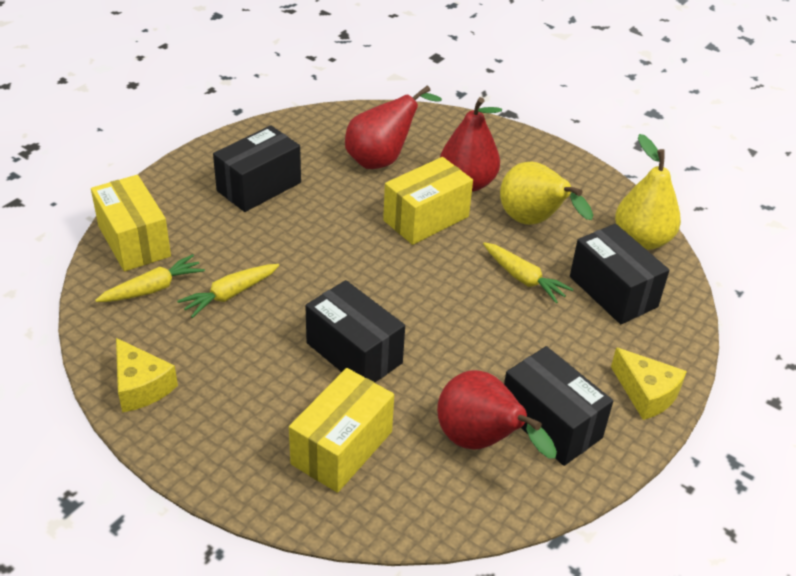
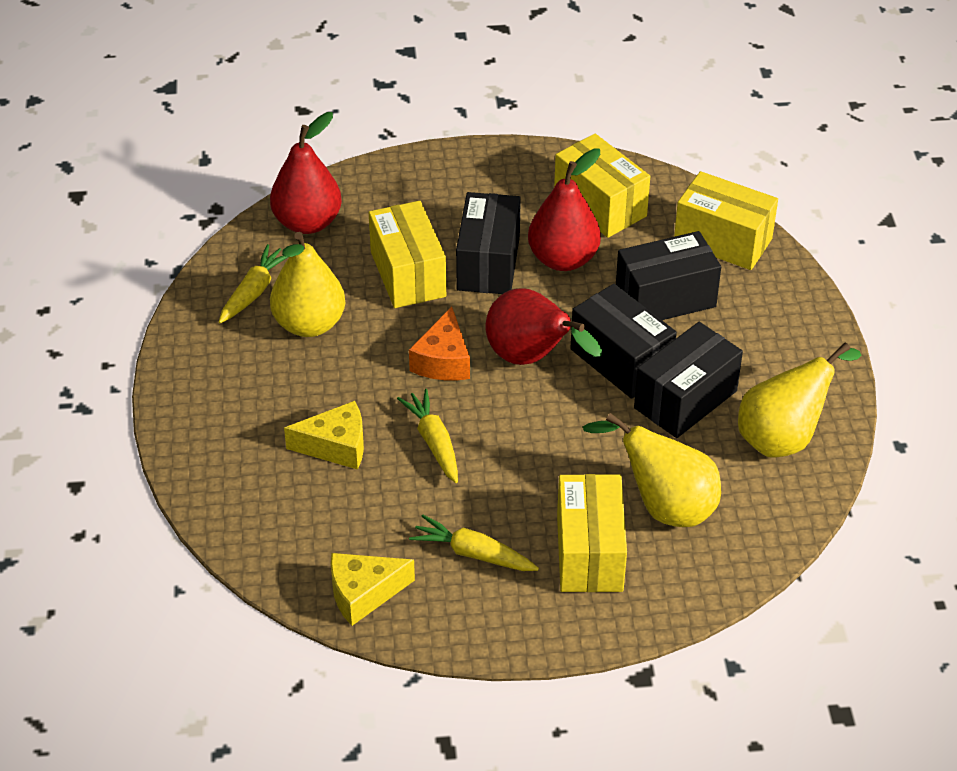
orange cheese: 0 -> 1
yellow box: 3 -> 4
yellow pear: 2 -> 3

